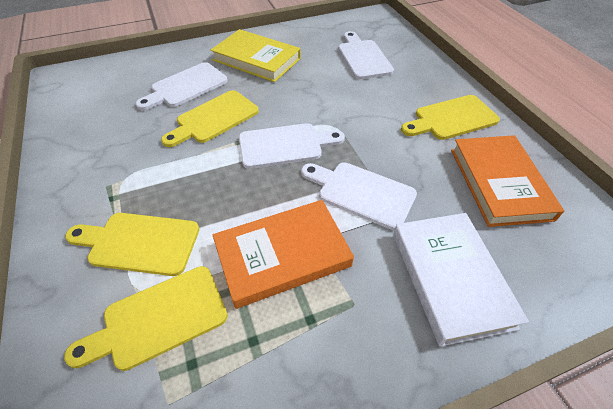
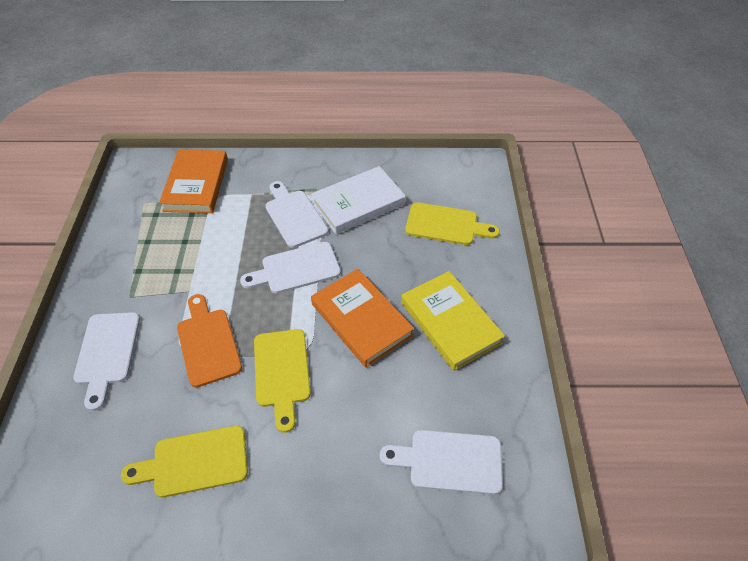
orange cutting board: 0 -> 1
yellow cutting board: 4 -> 3

